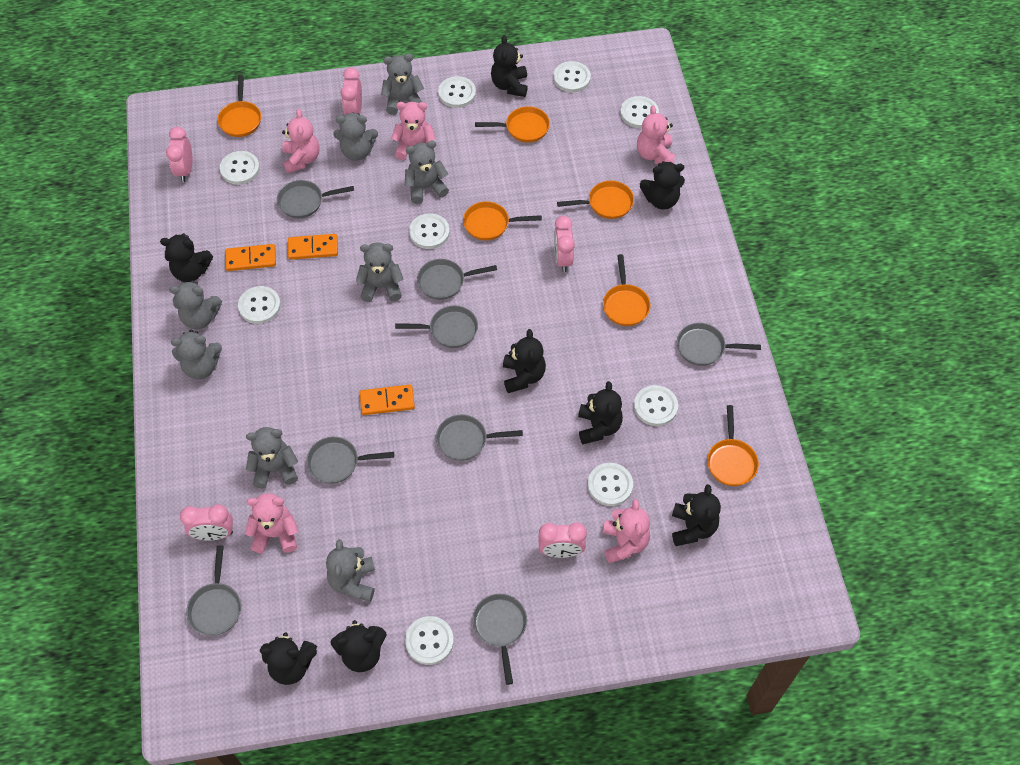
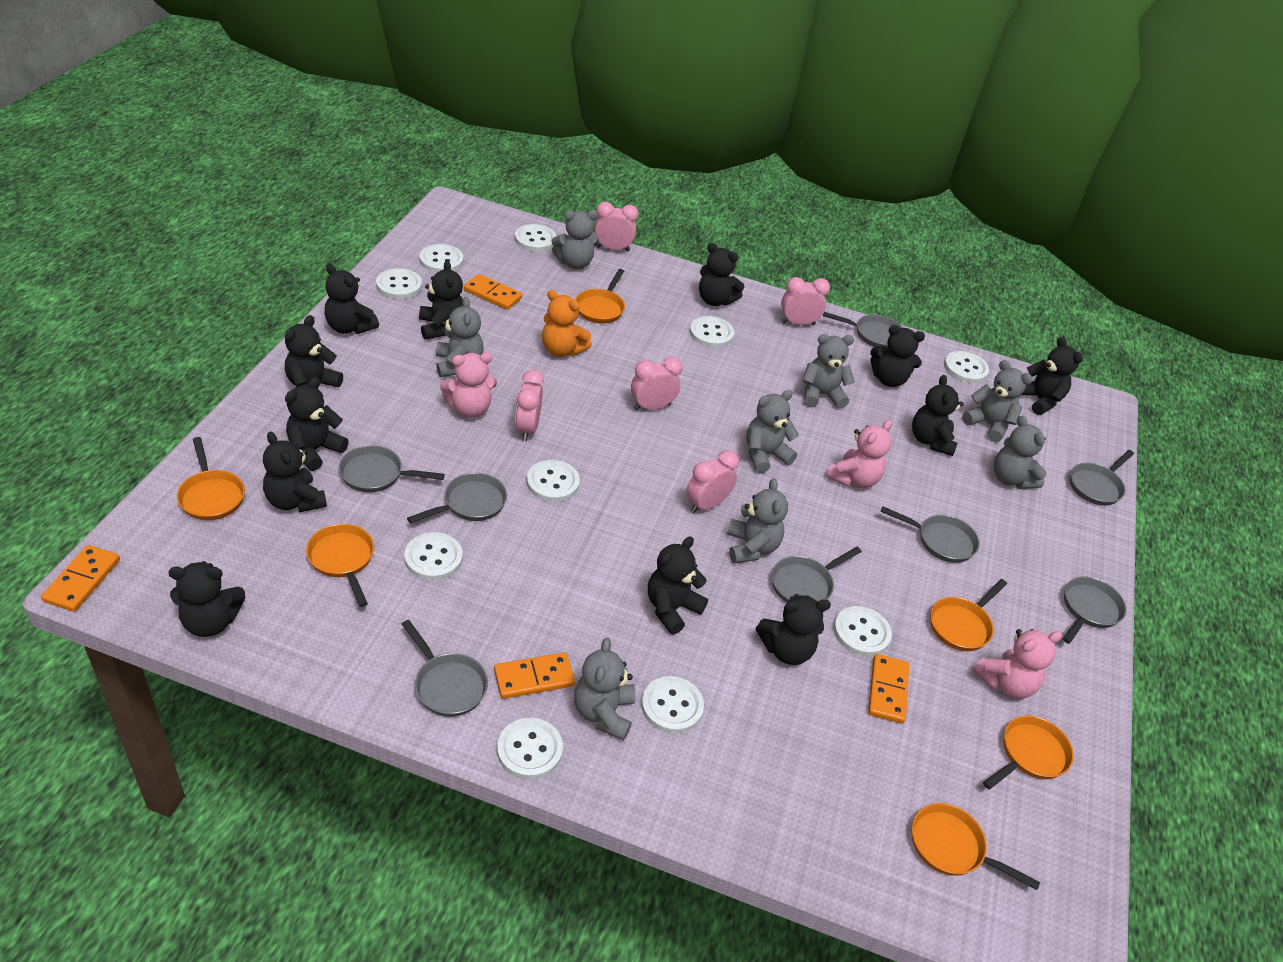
black teddy bear: 8 -> 12
orange domino: 3 -> 4
orange teddy bear: 0 -> 1
pink teddy bear: 5 -> 3
white button: 9 -> 10

